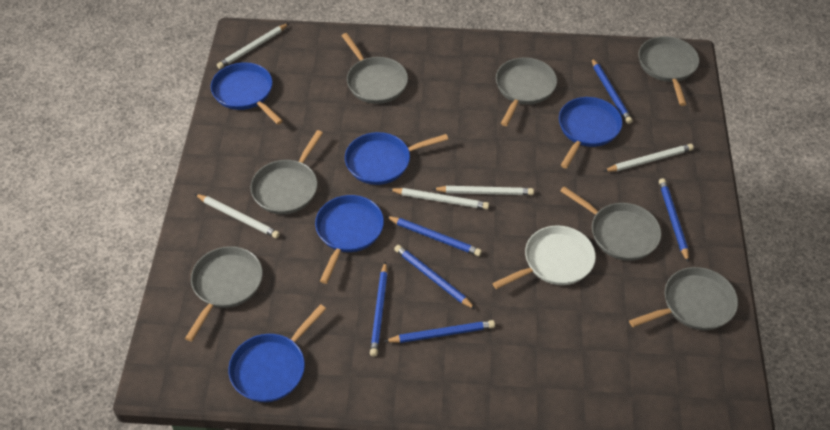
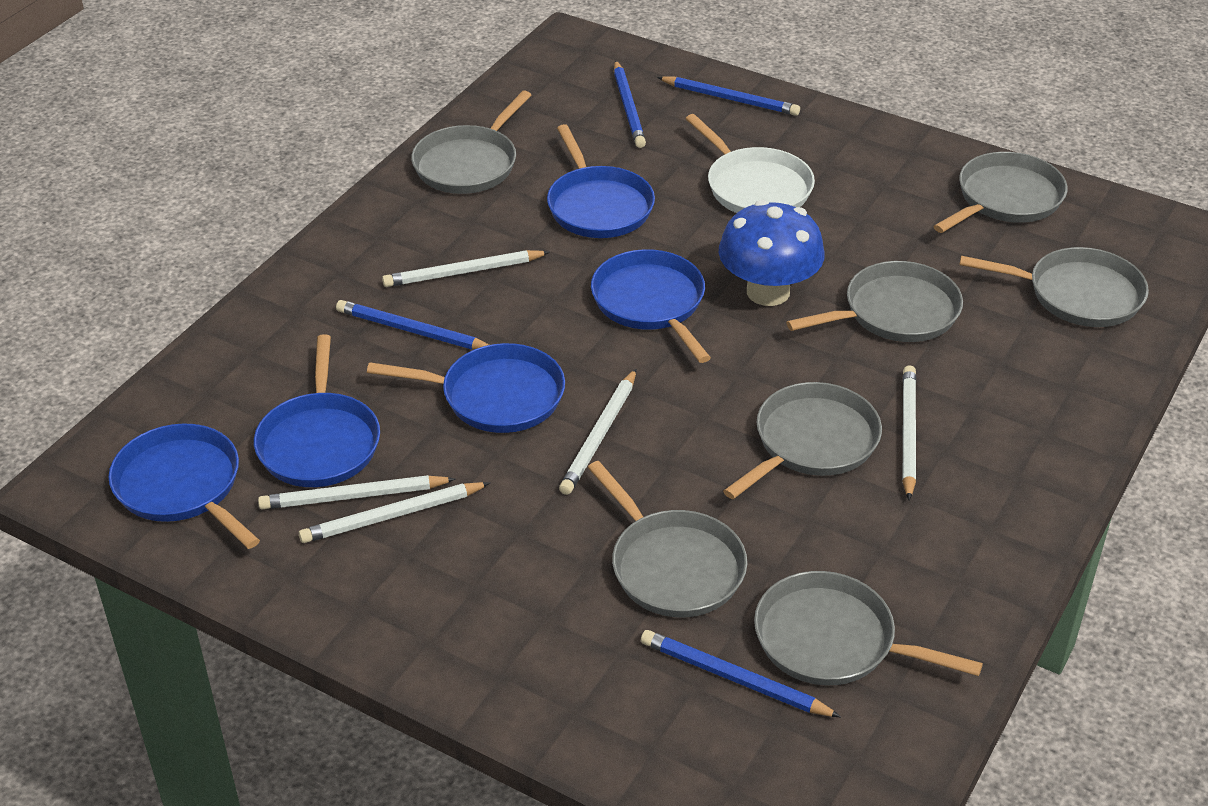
blue mushroom: 0 -> 1
blue pencil: 6 -> 4

